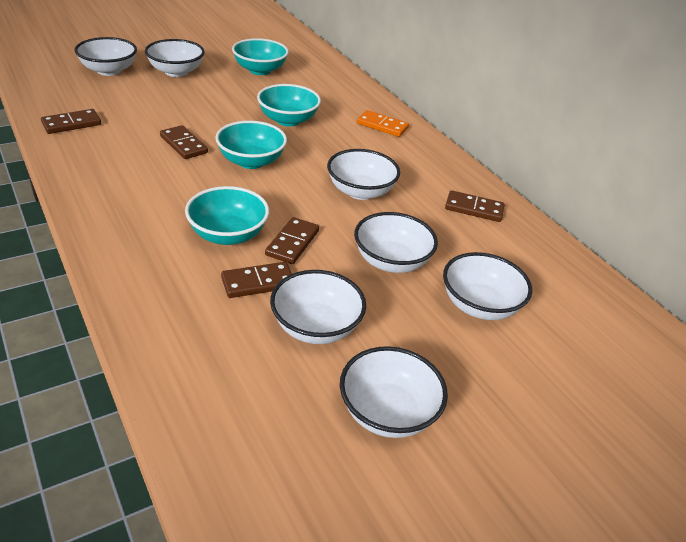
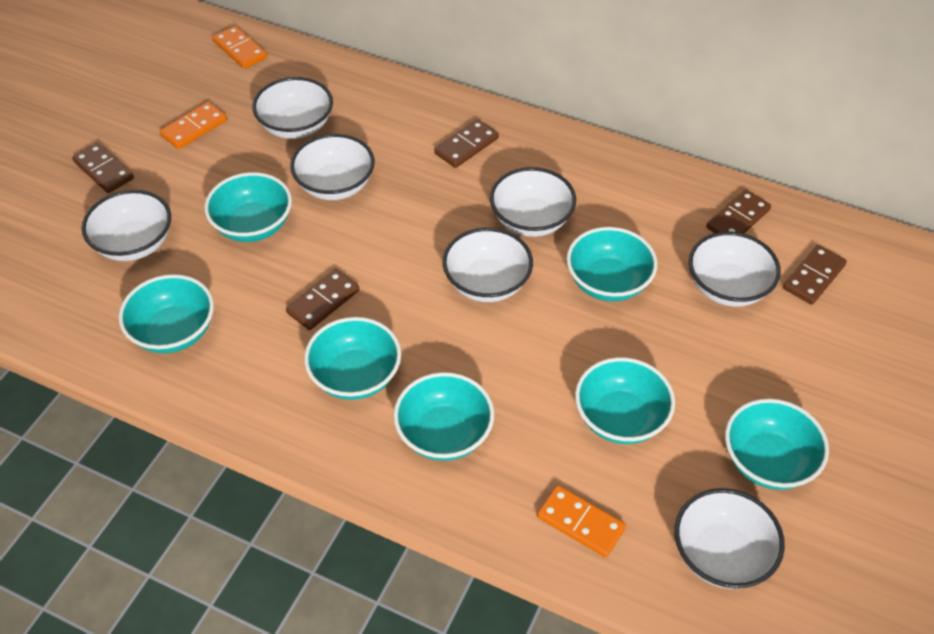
orange domino: 1 -> 3
turquoise bowl: 4 -> 7

